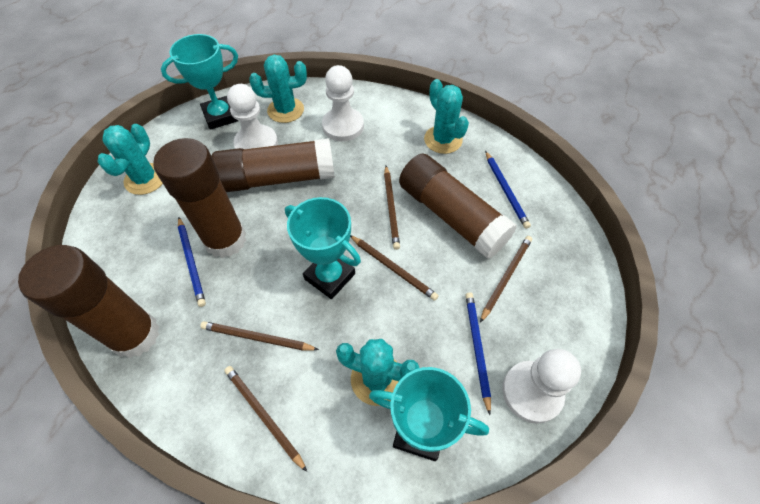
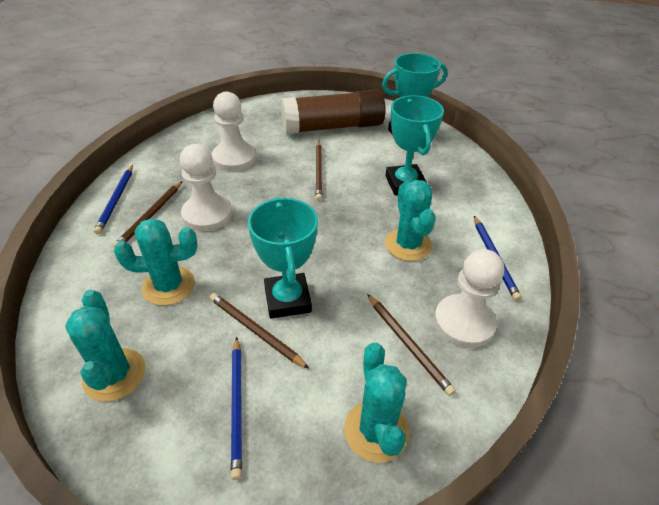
brown glue stick: 4 -> 1
brown pencil: 5 -> 4

